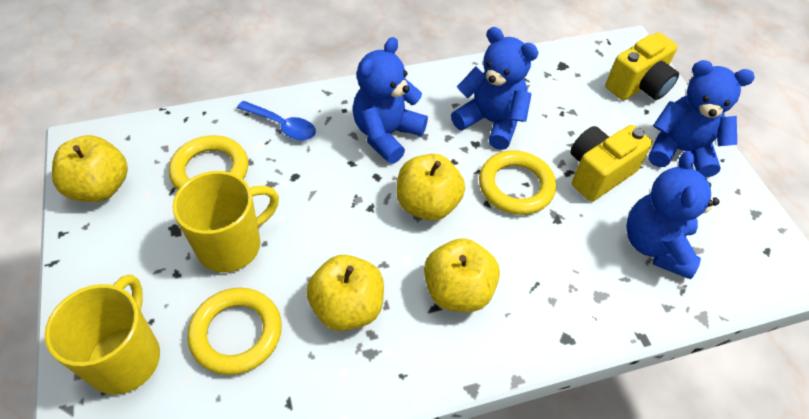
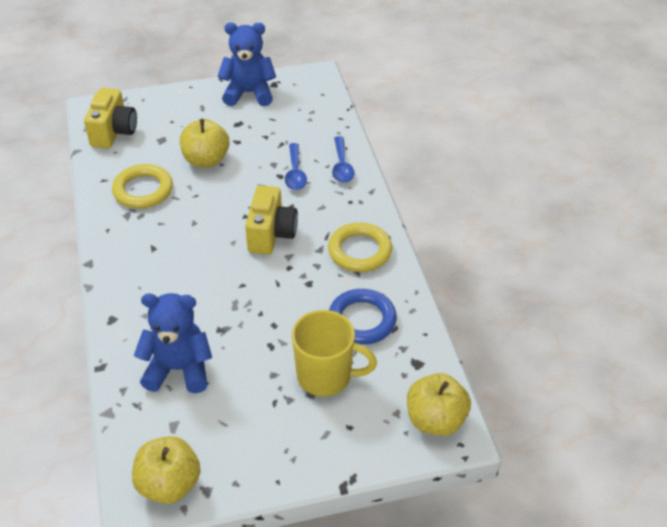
blue ring: 0 -> 1
blue spoon: 1 -> 2
blue teddy bear: 4 -> 2
yellow apple: 4 -> 3
yellow mug: 2 -> 1
yellow ring: 3 -> 2

